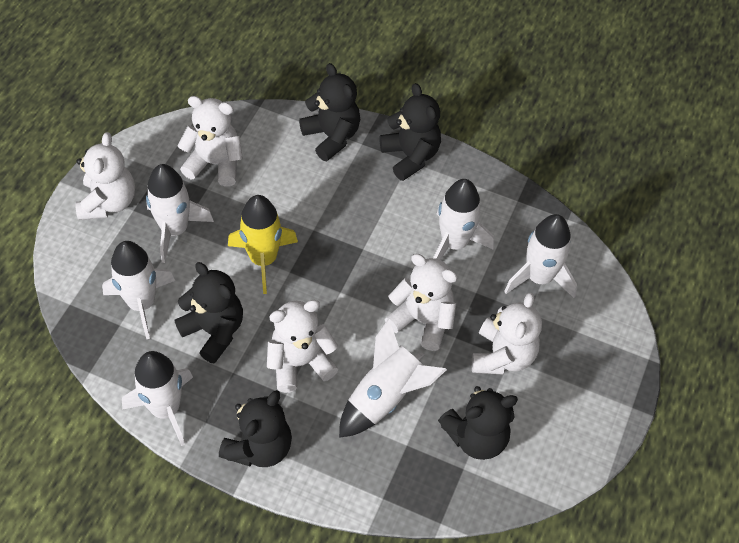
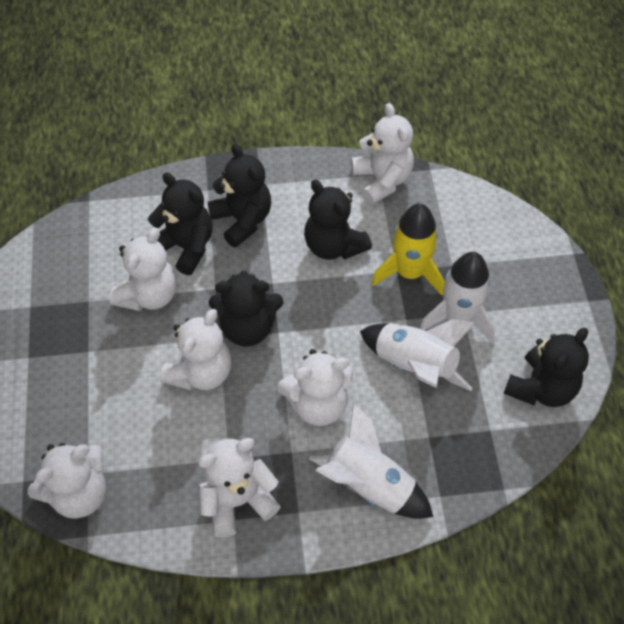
white rocket: 6 -> 3
white teddy bear: 5 -> 6

